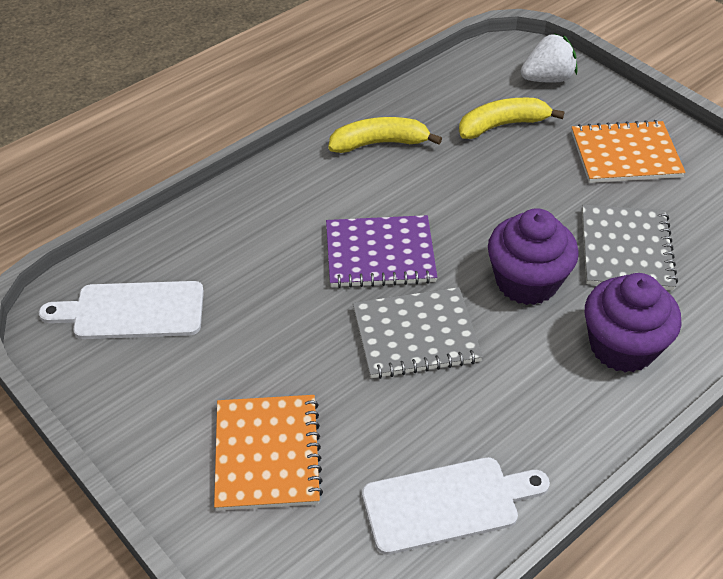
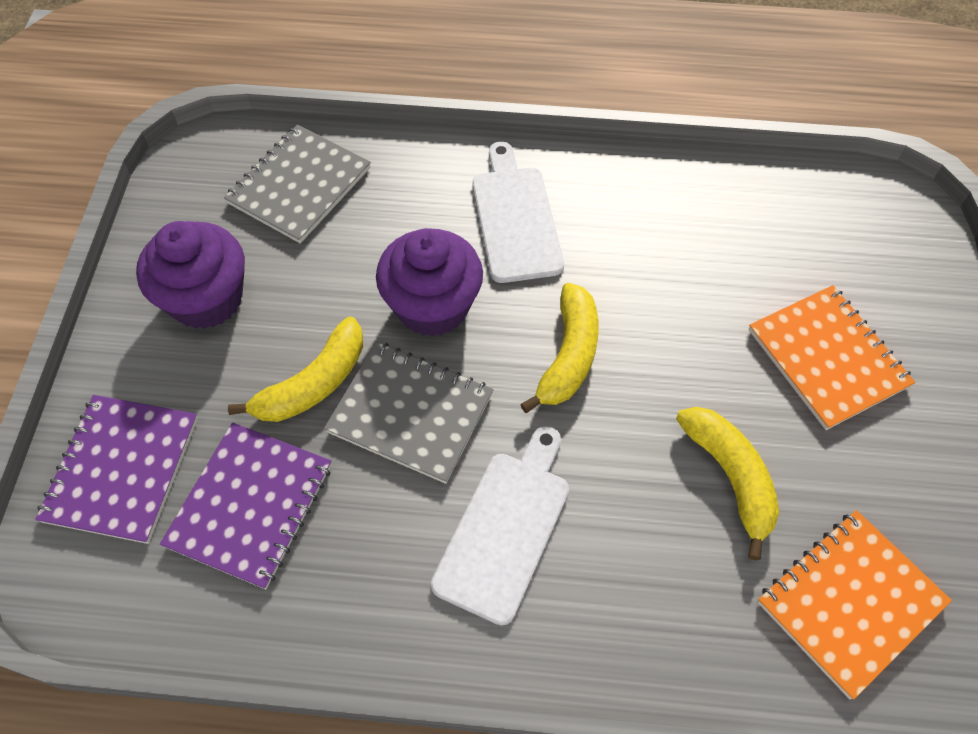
purple notebook: 1 -> 2
white strawberry: 1 -> 0
yellow banana: 2 -> 3

